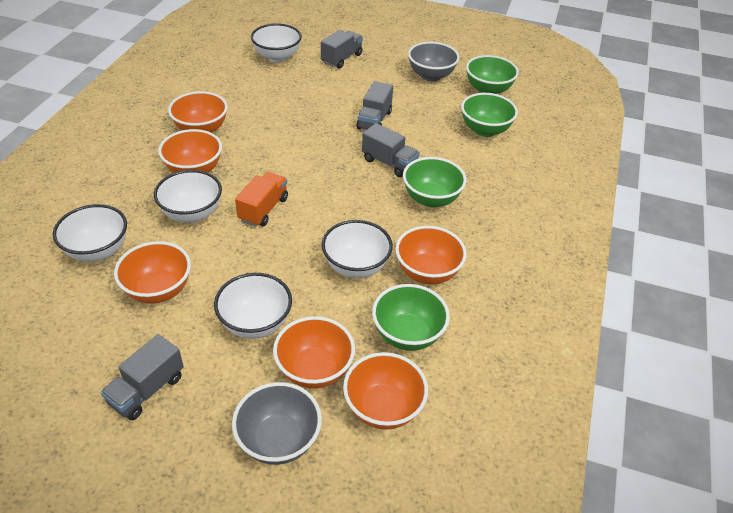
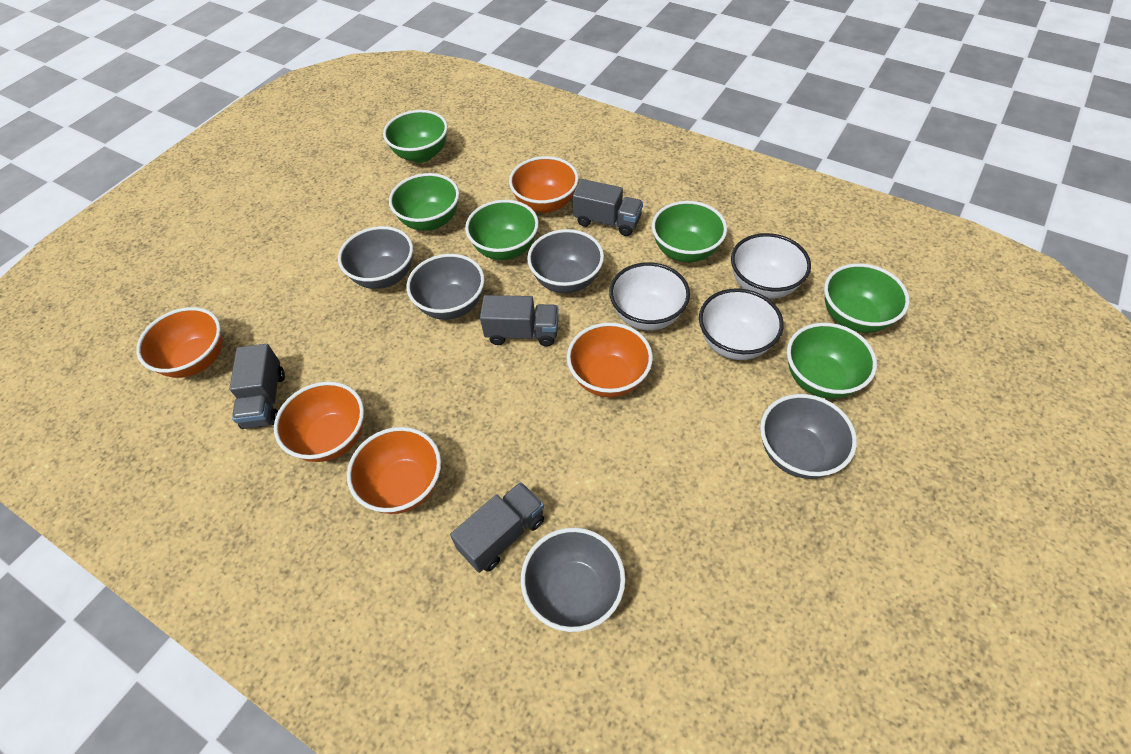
green bowl: 4 -> 6
grey bowl: 2 -> 5
orange bowl: 6 -> 5
orange truck: 1 -> 0
white bowl: 5 -> 3

